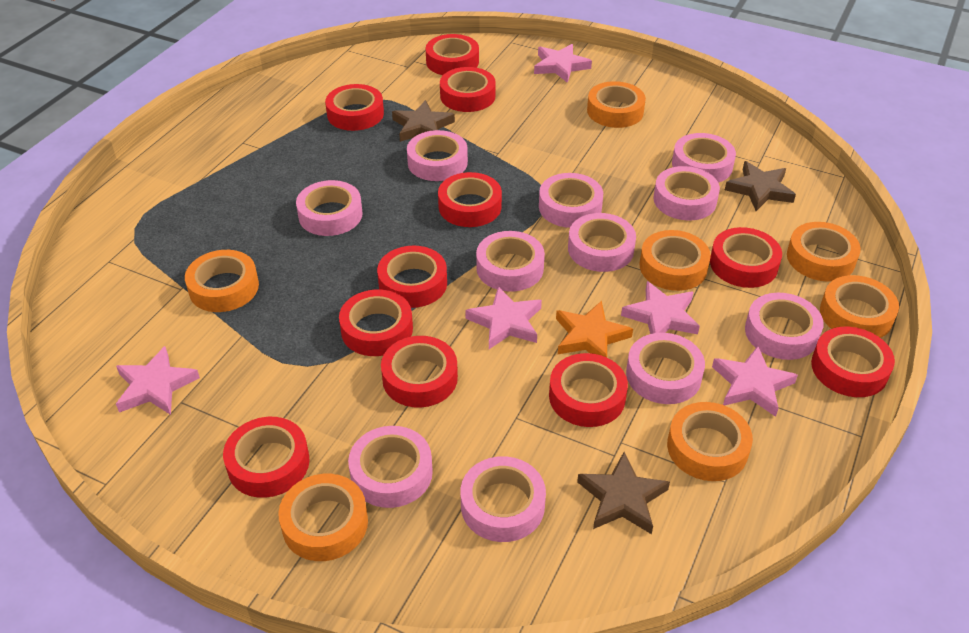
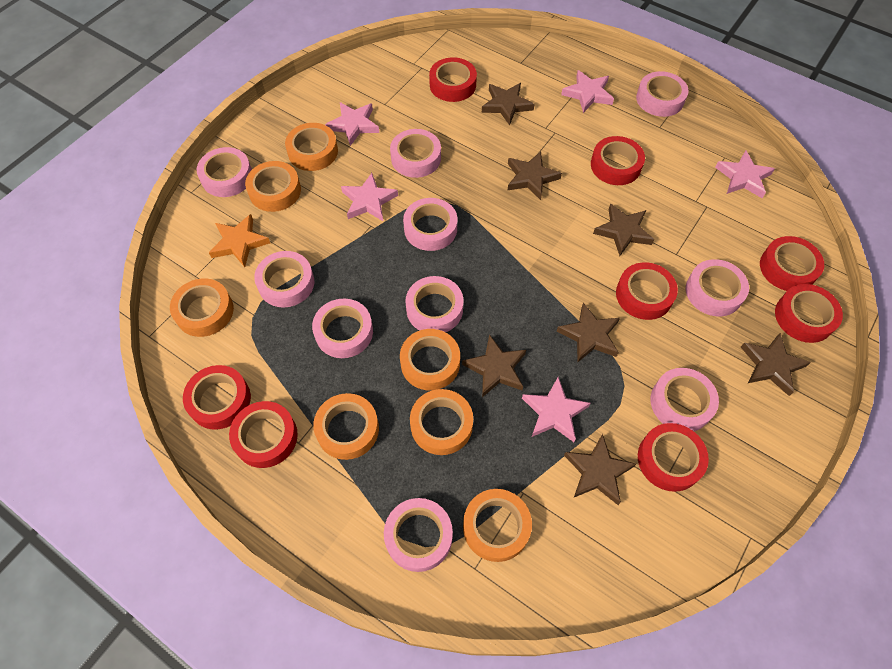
brown star: 3 -> 7
pink tape: 11 -> 10
red tape: 11 -> 8

